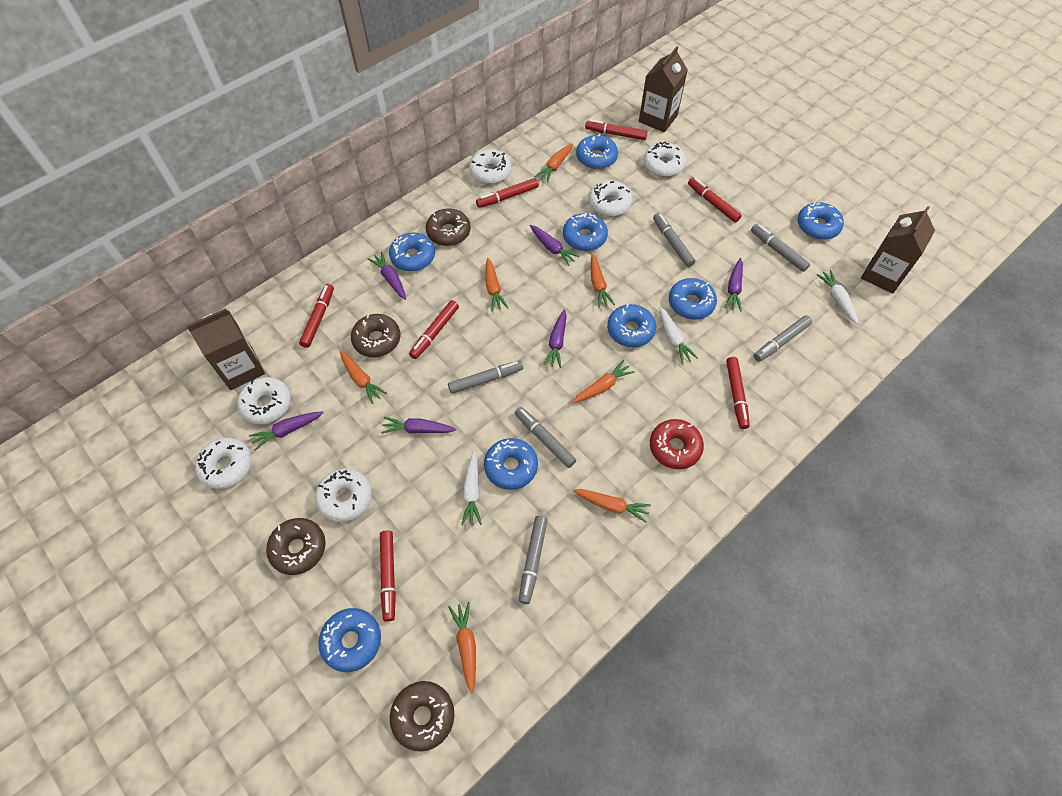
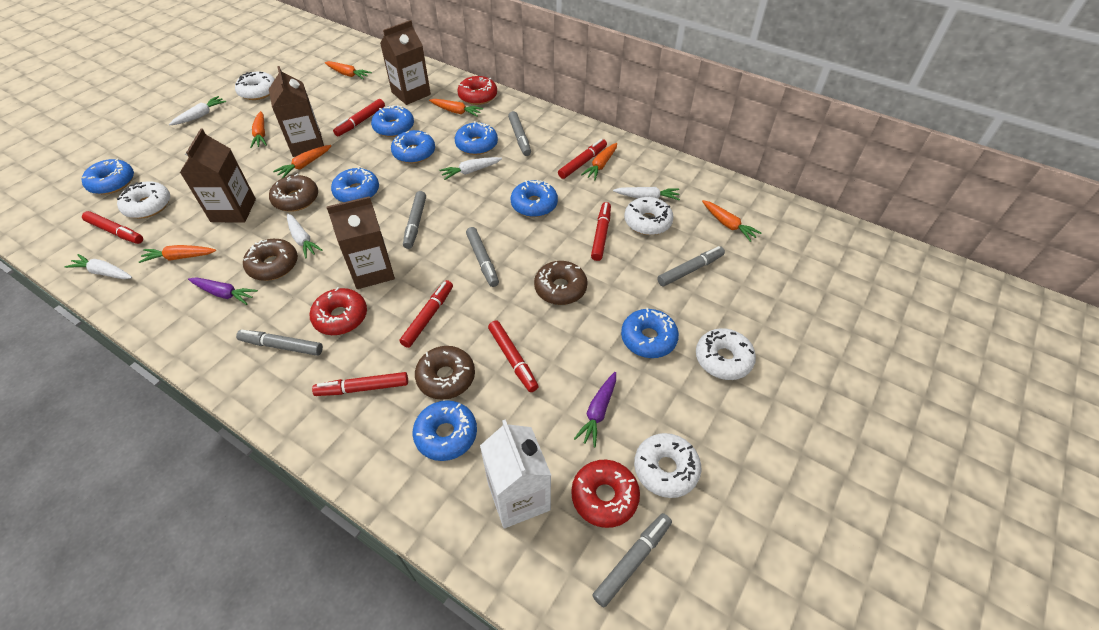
brown carton: 3 -> 4
purple carrot: 6 -> 2
red donut: 1 -> 3
white carrot: 3 -> 5
white carton: 0 -> 1
white donut: 6 -> 5

